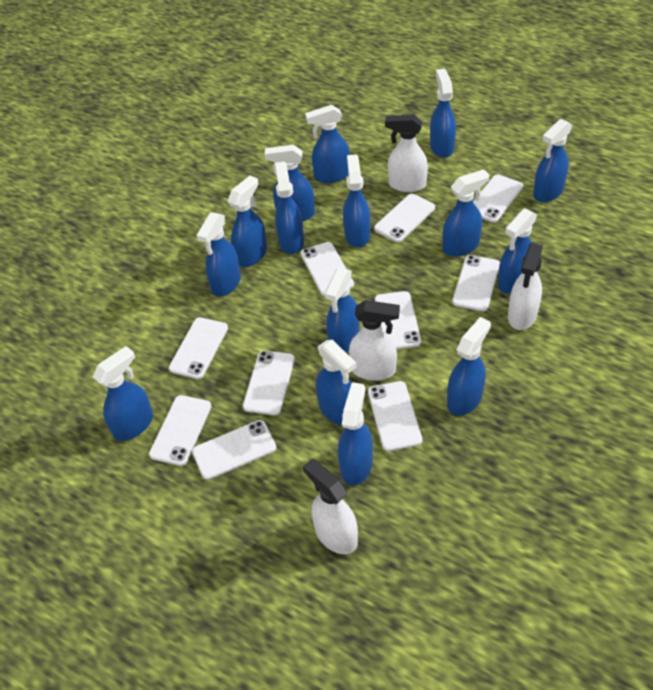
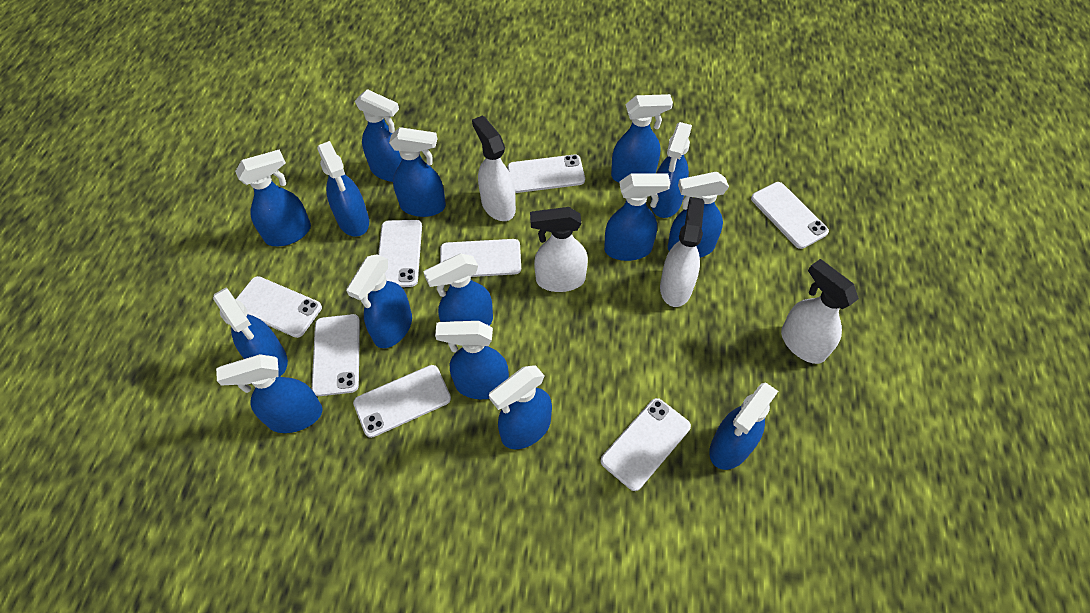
white phone: 10 -> 8

